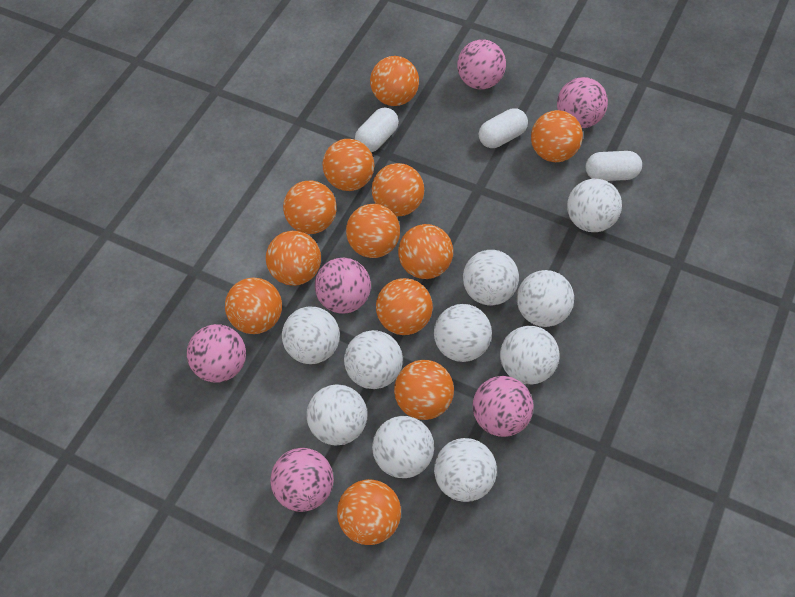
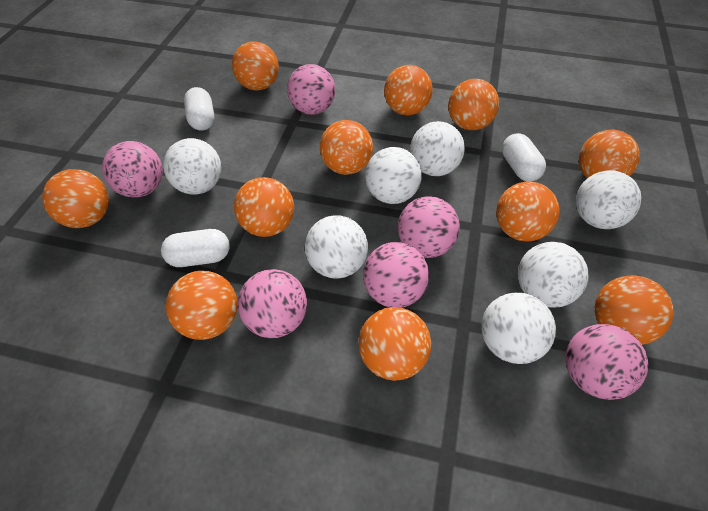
orange ball: 12 -> 11
white ball: 10 -> 7

